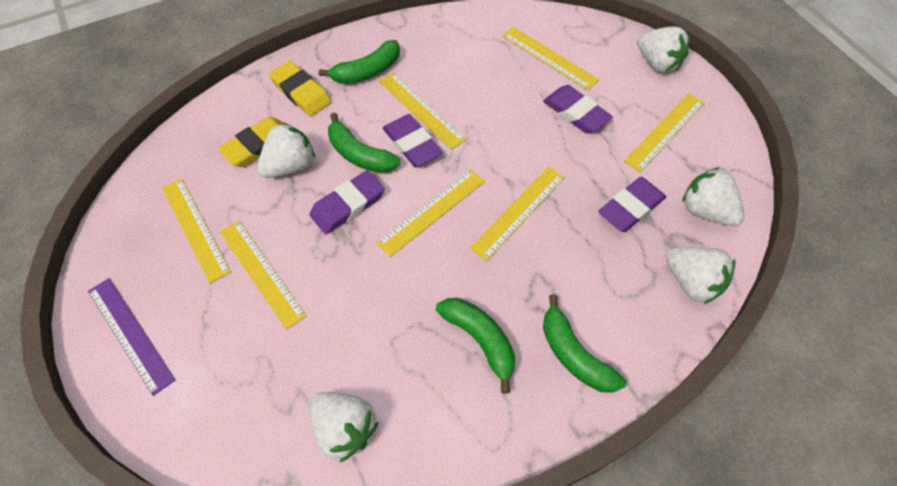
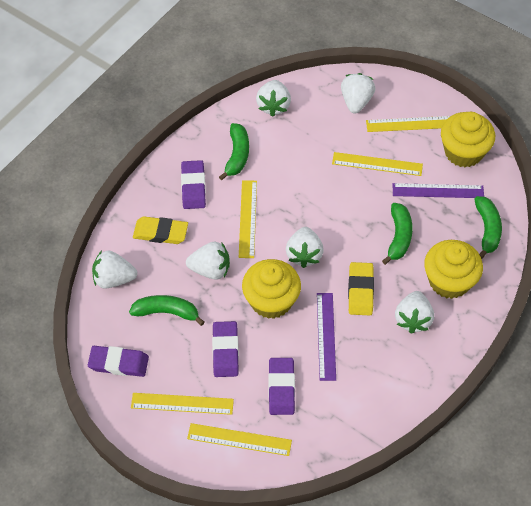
purple ruler: 1 -> 2
white strawberry: 5 -> 6
yellow cupcake: 0 -> 3
yellow ruler: 7 -> 5

